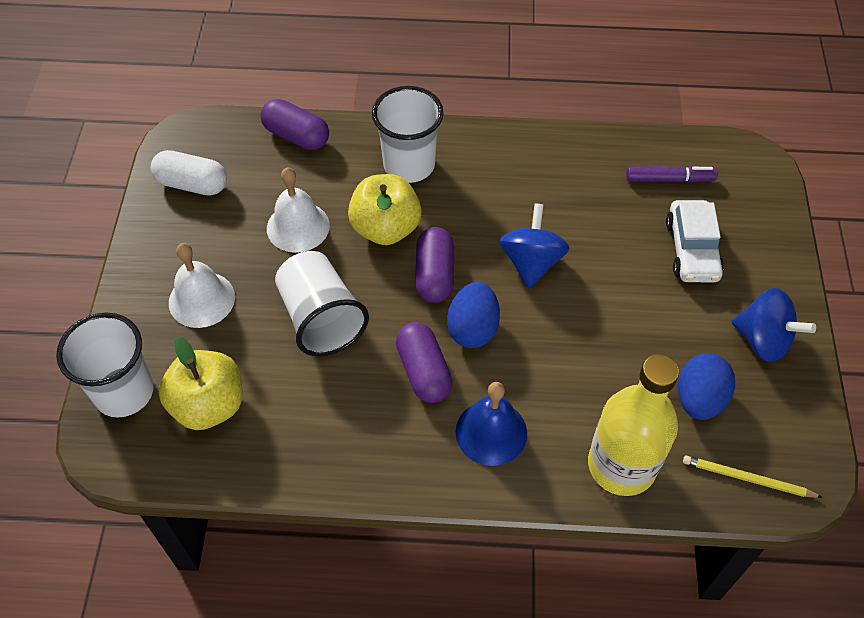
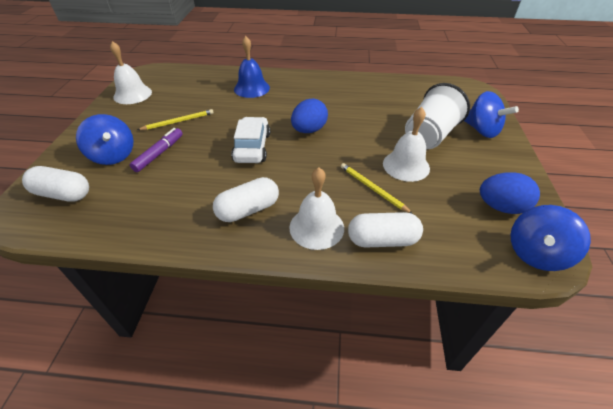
blue spinning top: 2 -> 3
purple capsule: 3 -> 0
white bell: 2 -> 3
white capsule: 1 -> 3
white cup: 3 -> 1
yellow apple: 2 -> 0
yellow bottle: 1 -> 0
yellow pencil: 1 -> 2

